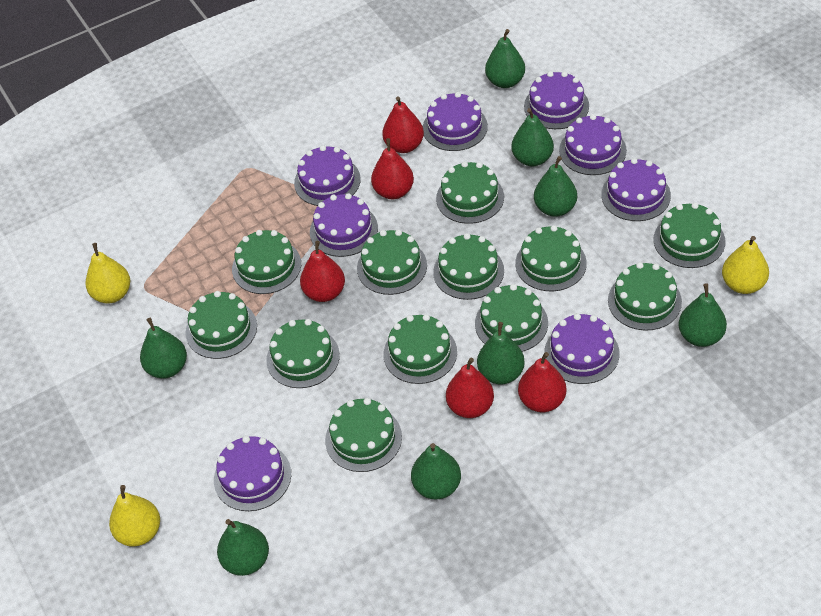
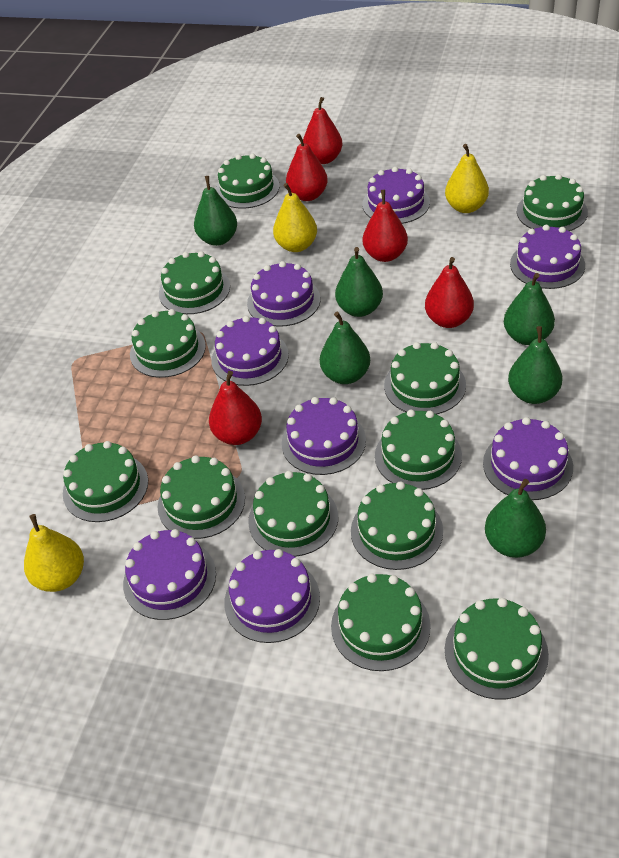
green pear: 8 -> 6

